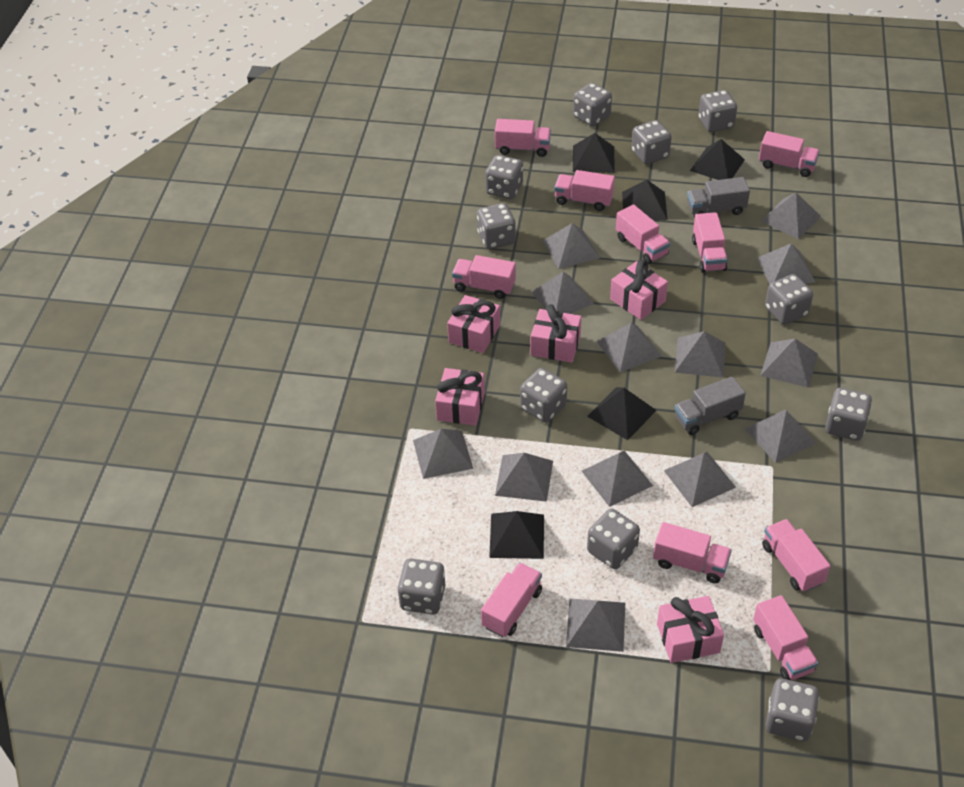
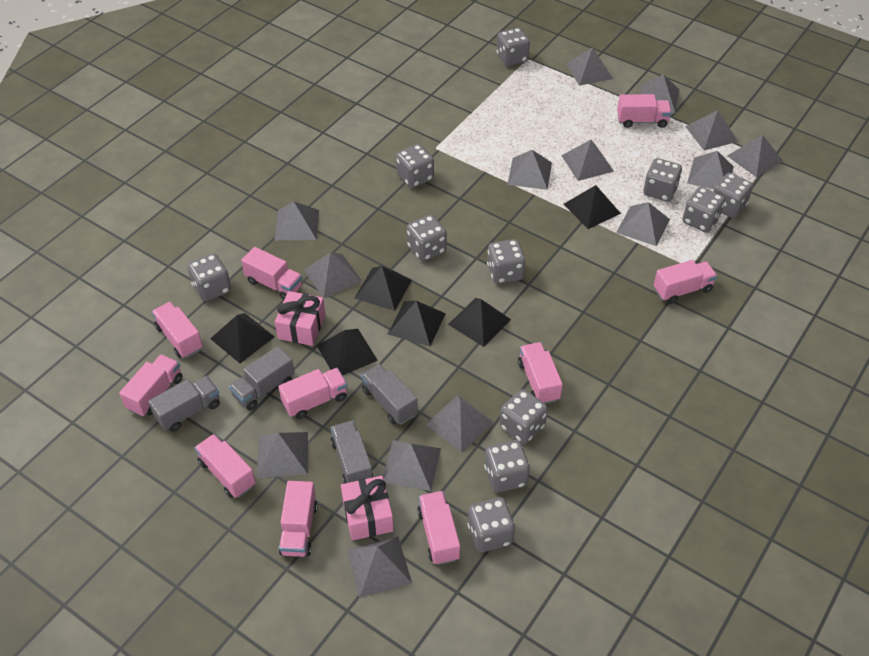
black pyramid: 5 -> 6
grey pyramid: 13 -> 14
grey truck: 2 -> 4
pink gift: 5 -> 2

